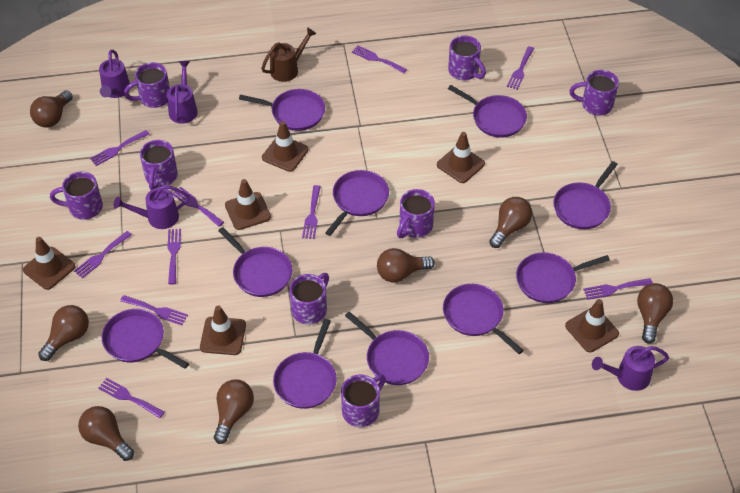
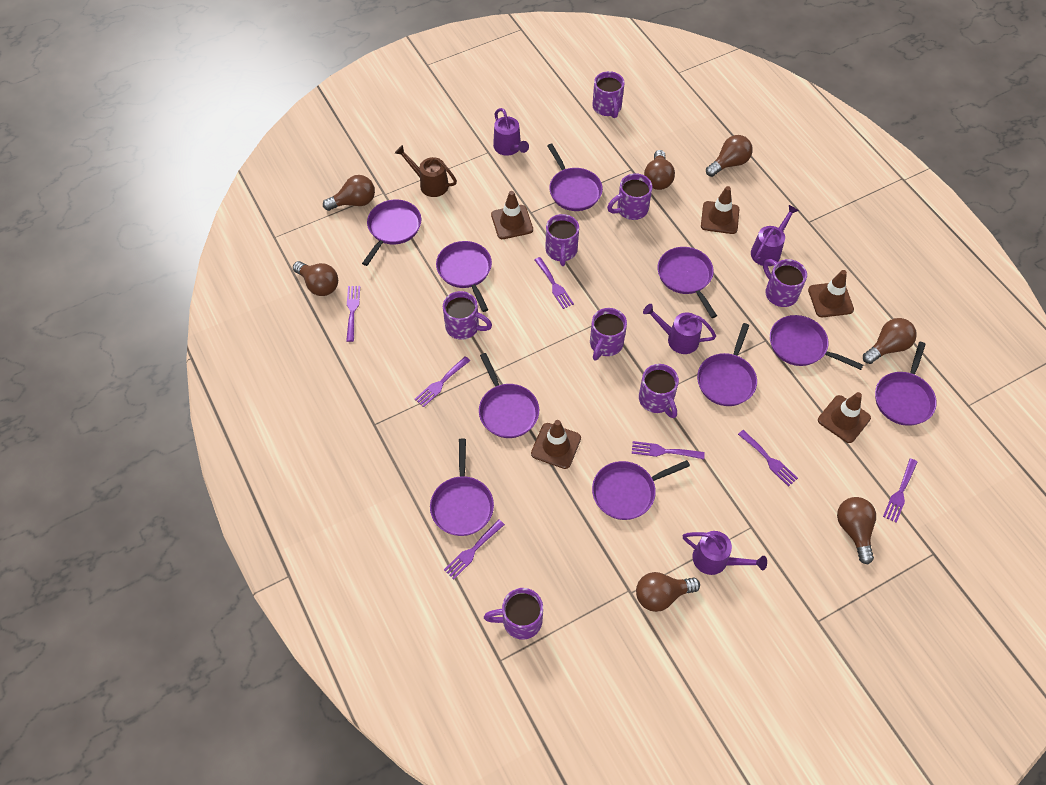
brown traffic cone: 6 -> 5
purple fork: 10 -> 7

